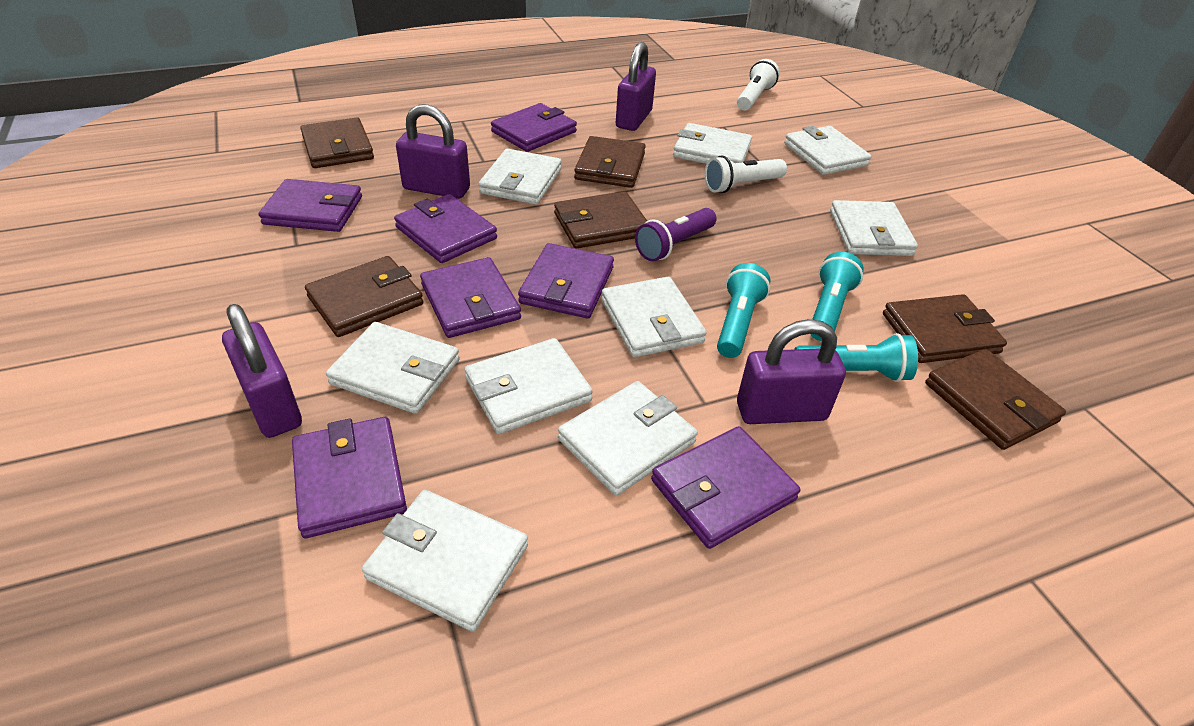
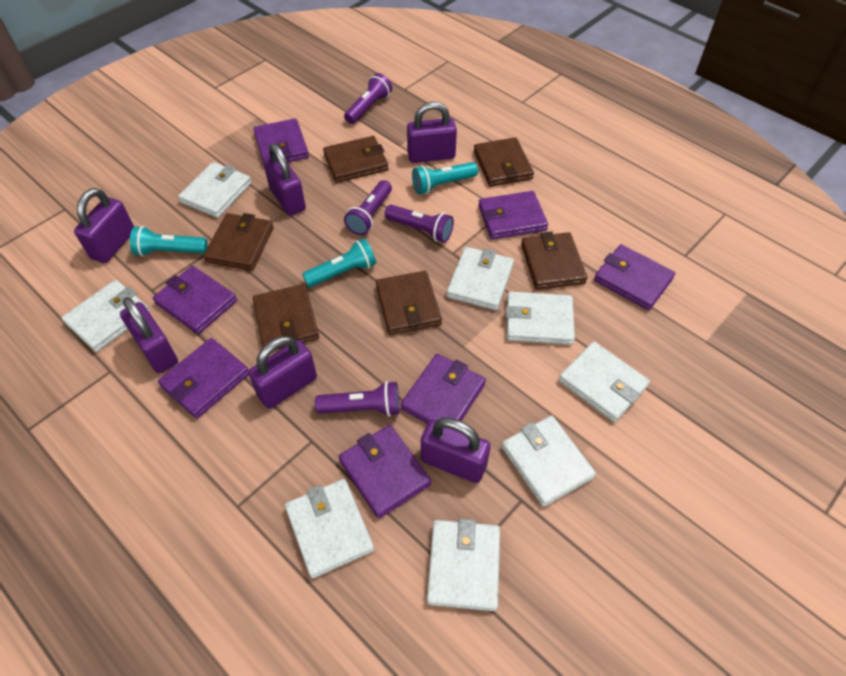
purple flashlight: 1 -> 4
purple padlock: 4 -> 6
white flashlight: 2 -> 0
white wallet: 9 -> 8

